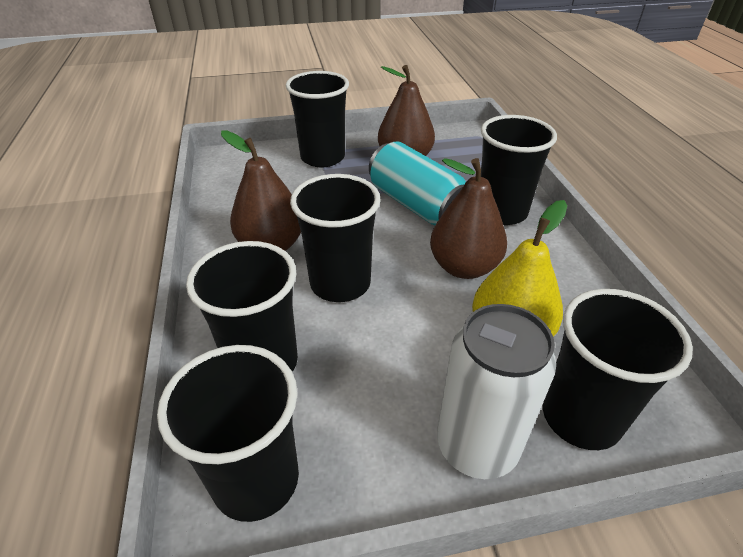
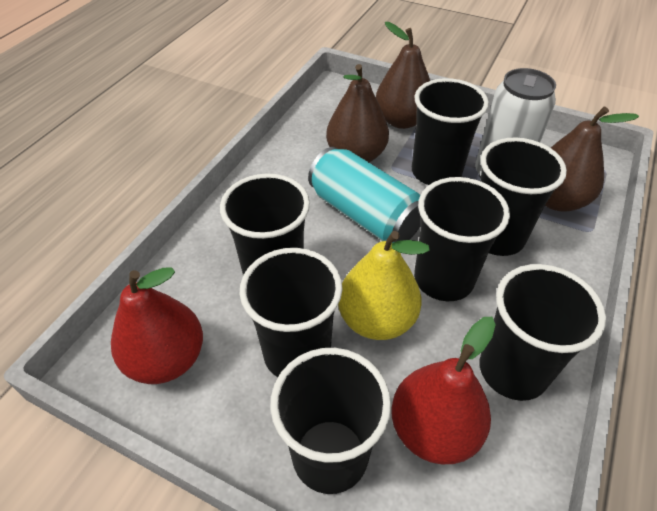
black cup: 6 -> 7
red pear: 0 -> 2

